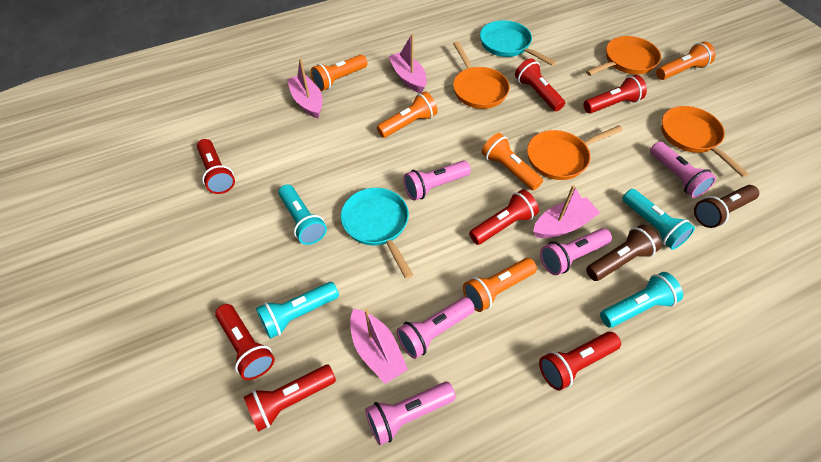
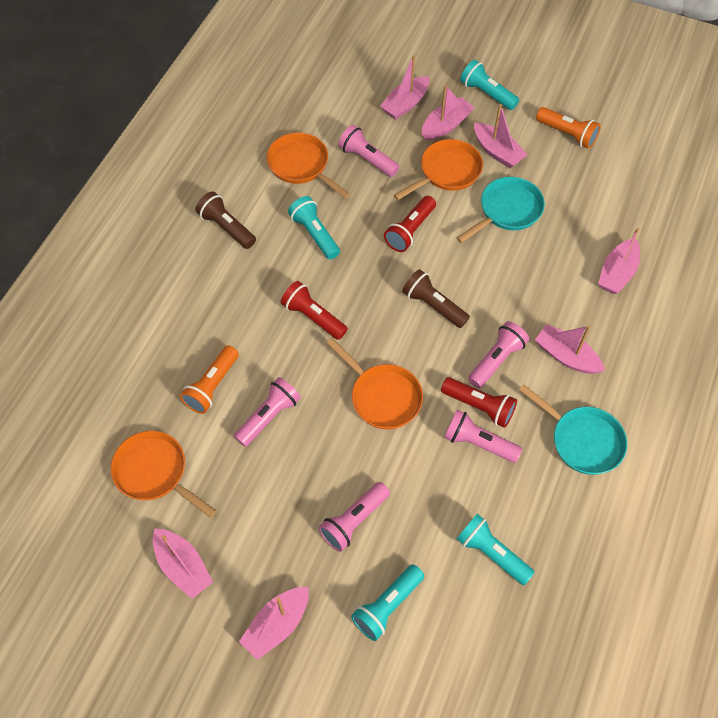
orange flashlight: 5 -> 2
pink boat: 4 -> 7
red flashlight: 7 -> 3

